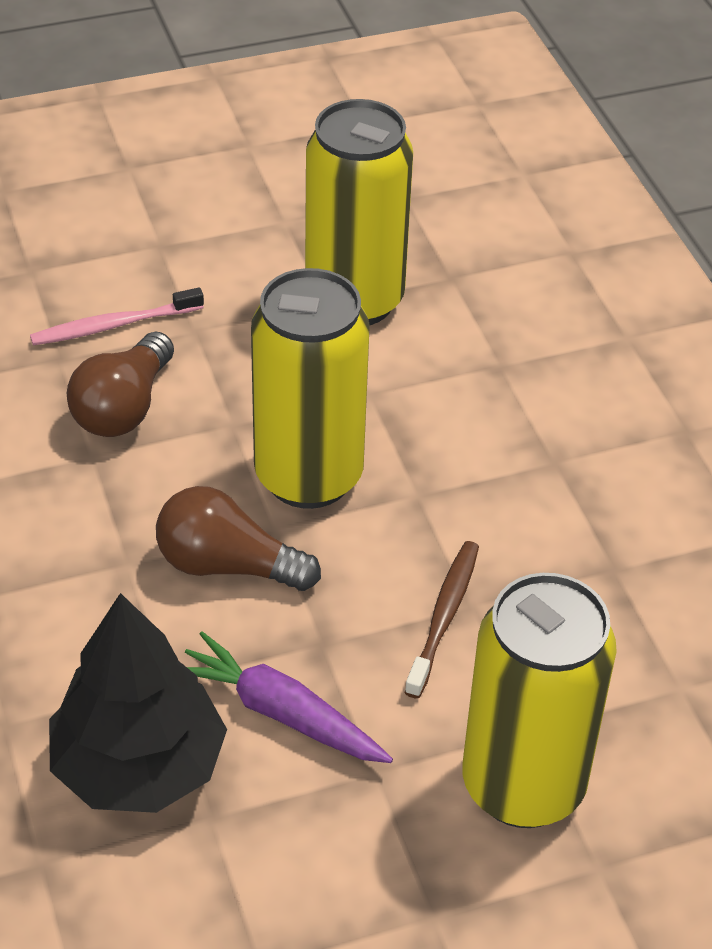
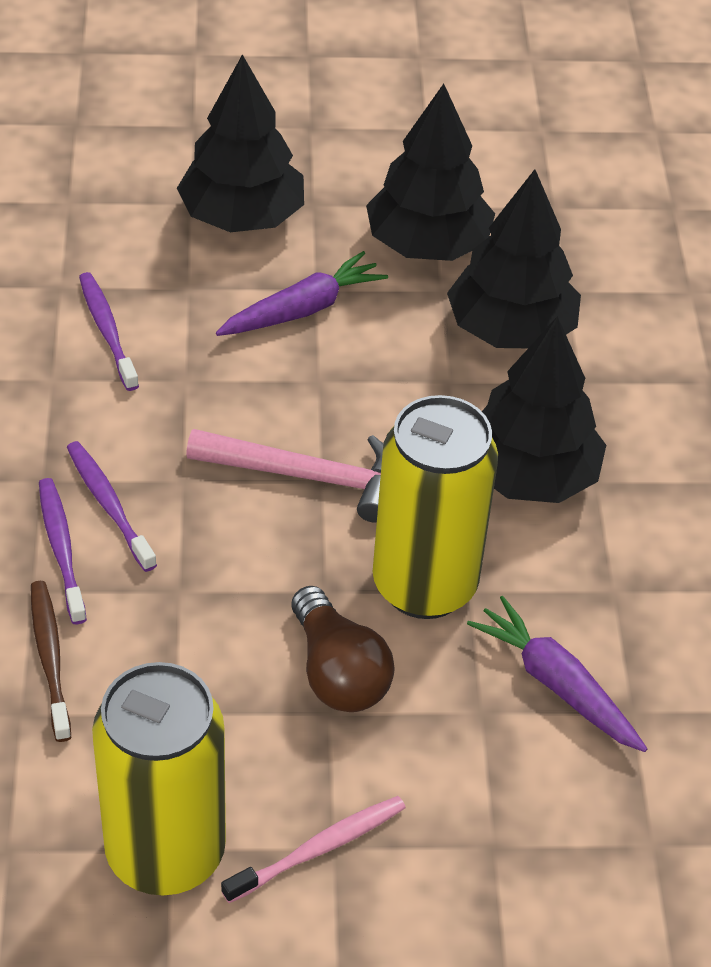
black tree: 1 -> 4
brown light bulb: 2 -> 1
pink hammer: 0 -> 1
purple carrot: 1 -> 2
purple toothbrush: 0 -> 3
yellow can: 3 -> 2

